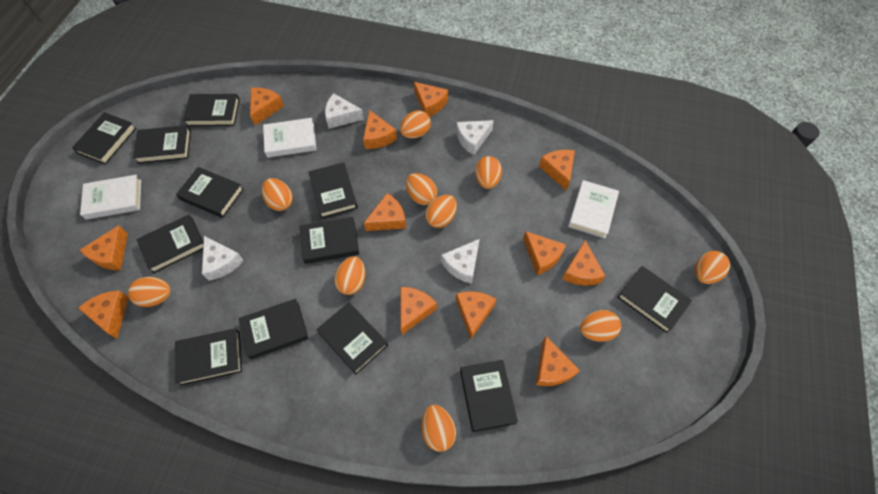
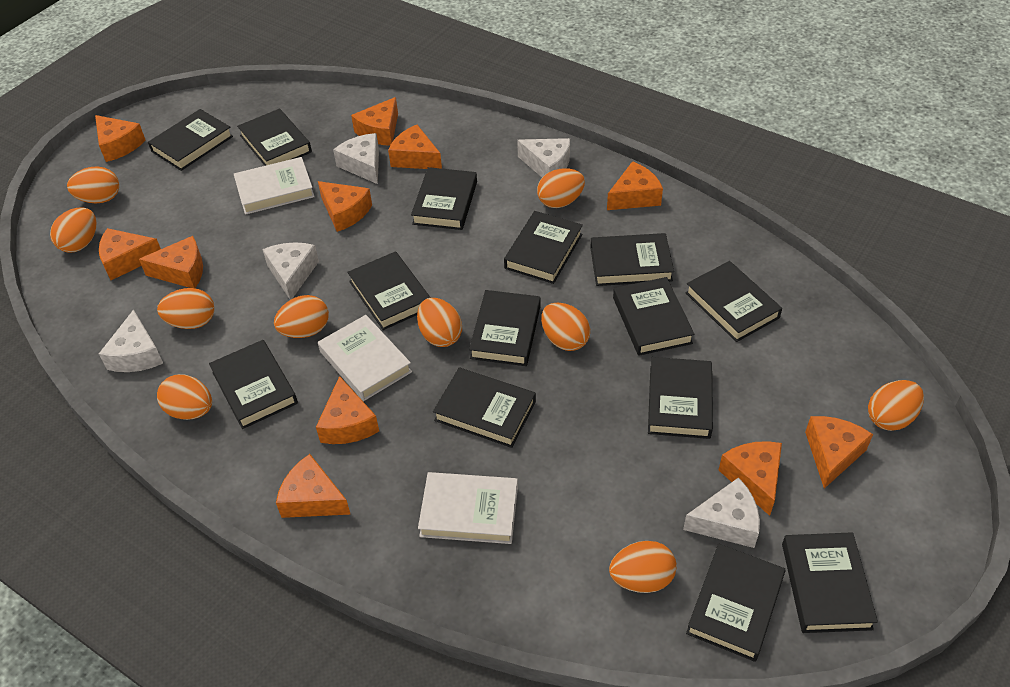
black book: 12 -> 14
orange cheese: 12 -> 11
white cheese: 4 -> 5

